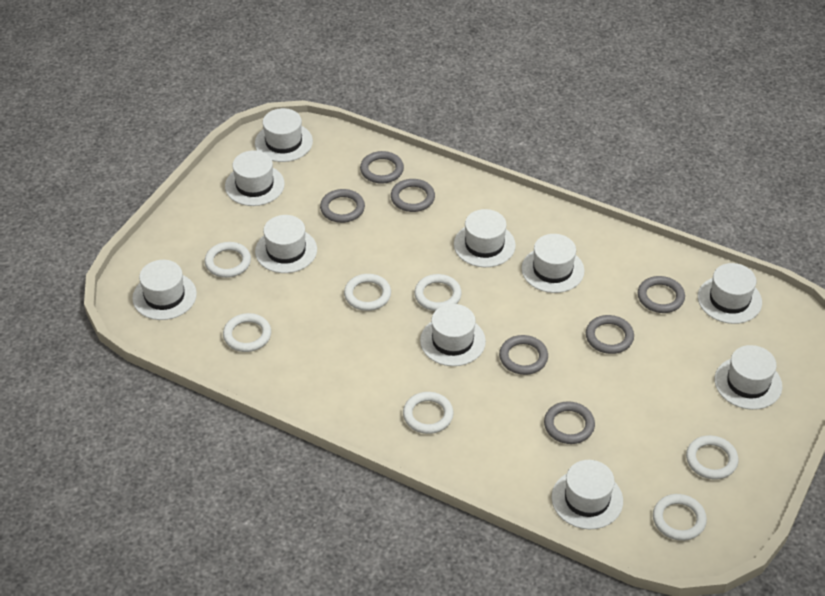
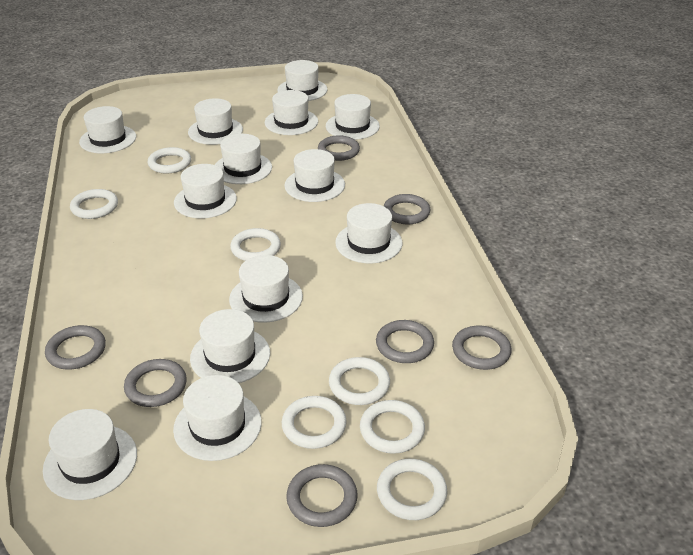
white hat: 10 -> 13

